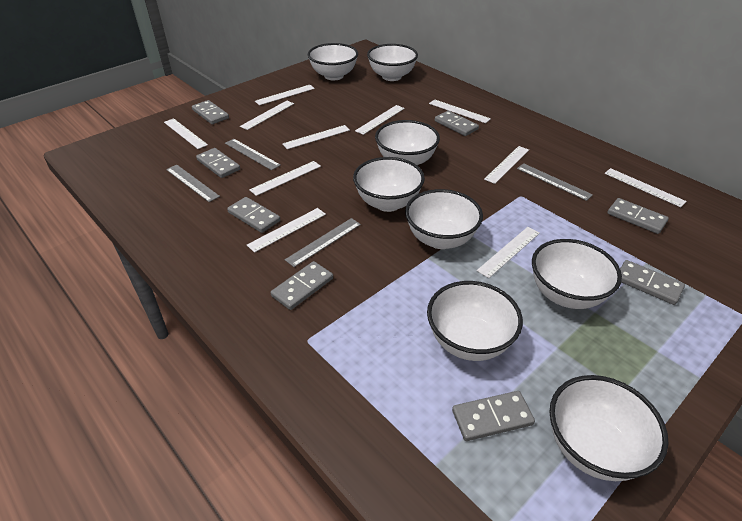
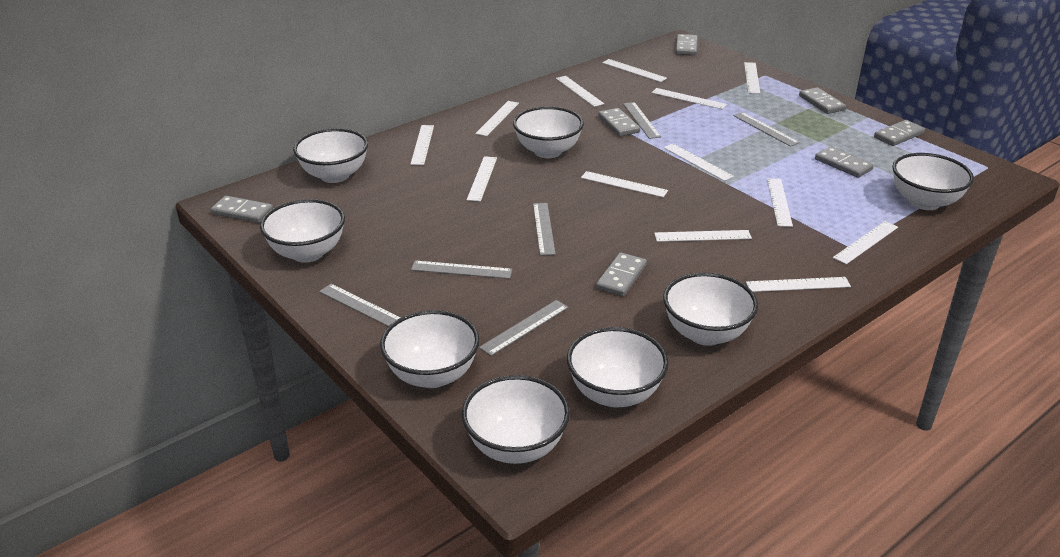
grey domino: 8 -> 7
grey ruler: 4 -> 6
white ruler: 11 -> 13

